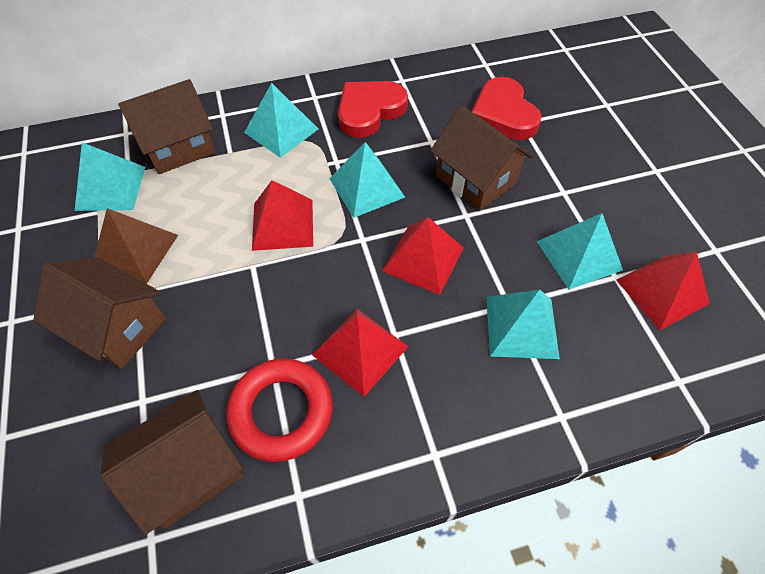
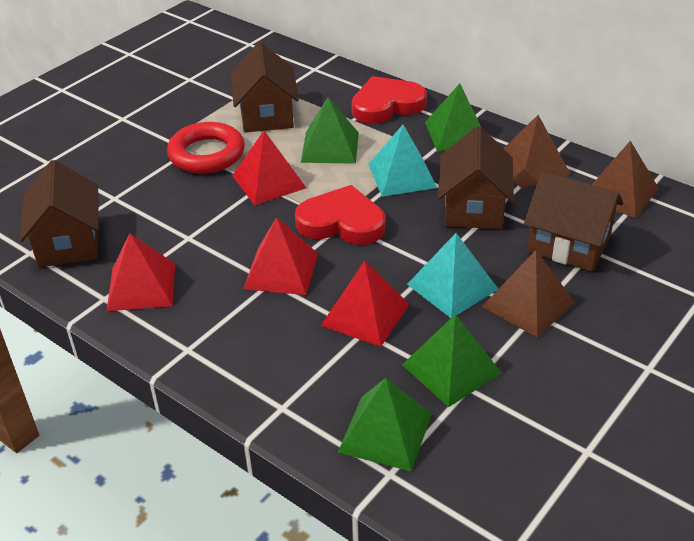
brown pyramid: 1 -> 3
green pyramid: 0 -> 4
turquoise pyramid: 5 -> 2

